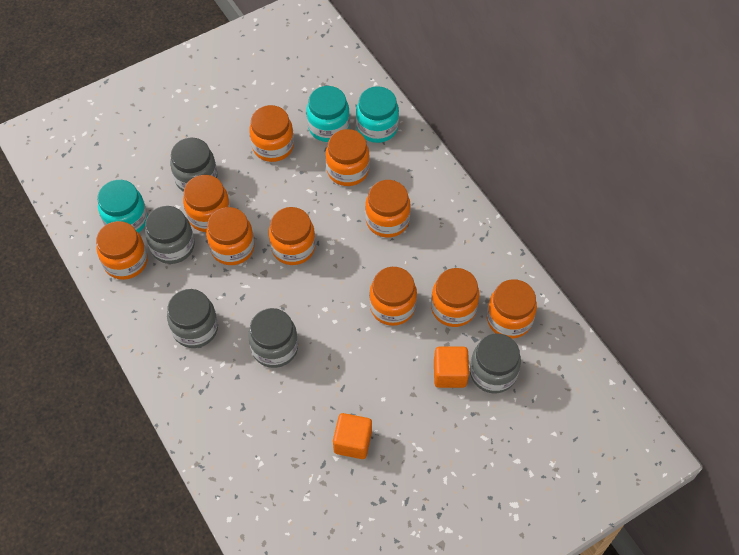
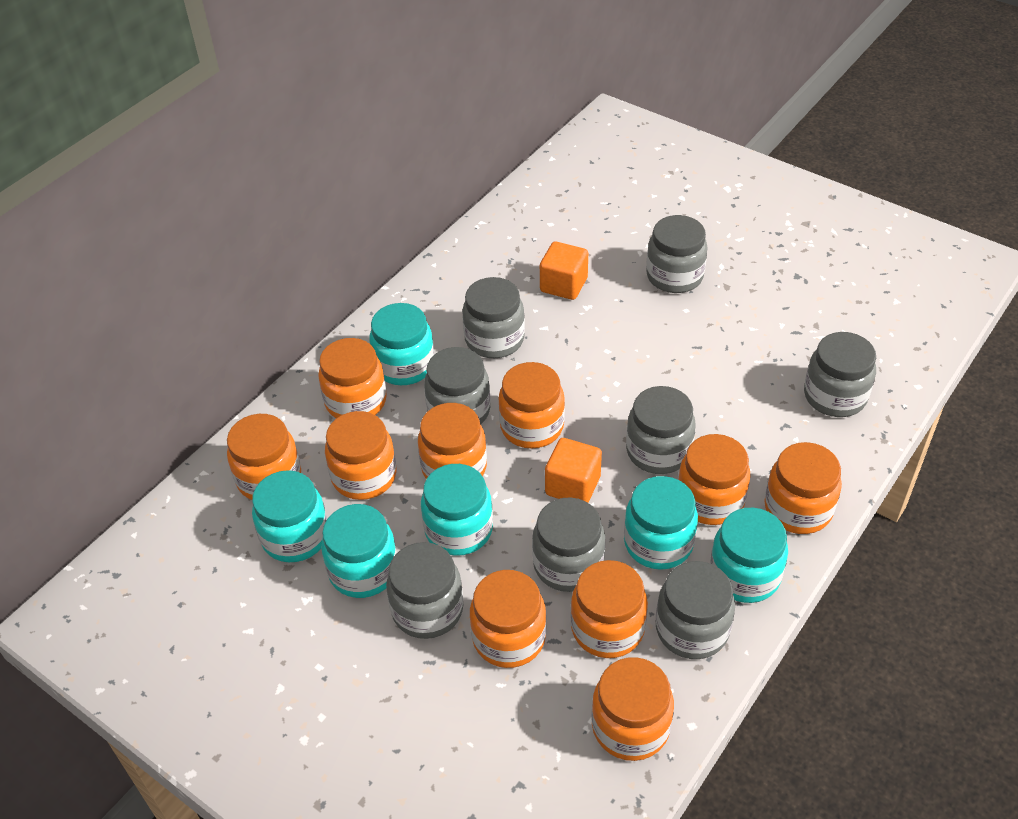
grey jar: 5 -> 8
turquoise jar: 3 -> 6

